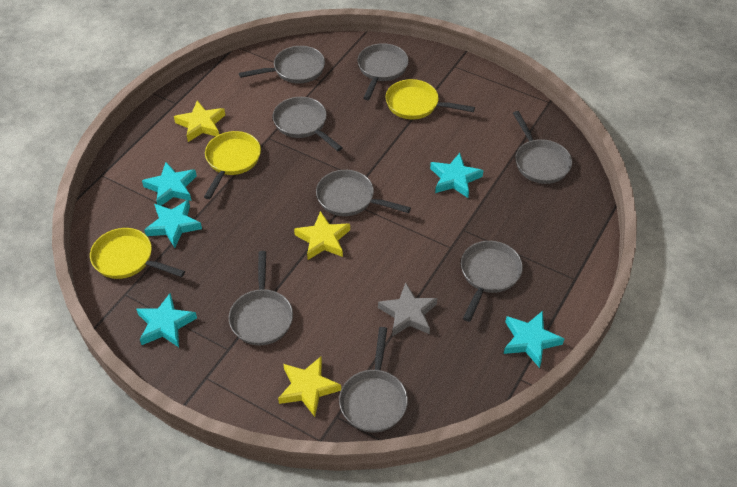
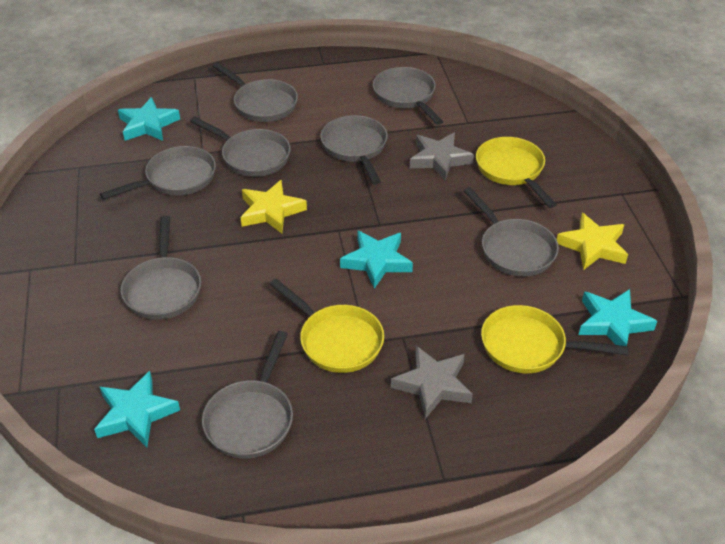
grey star: 1 -> 2
turquoise star: 5 -> 4
yellow star: 3 -> 2

